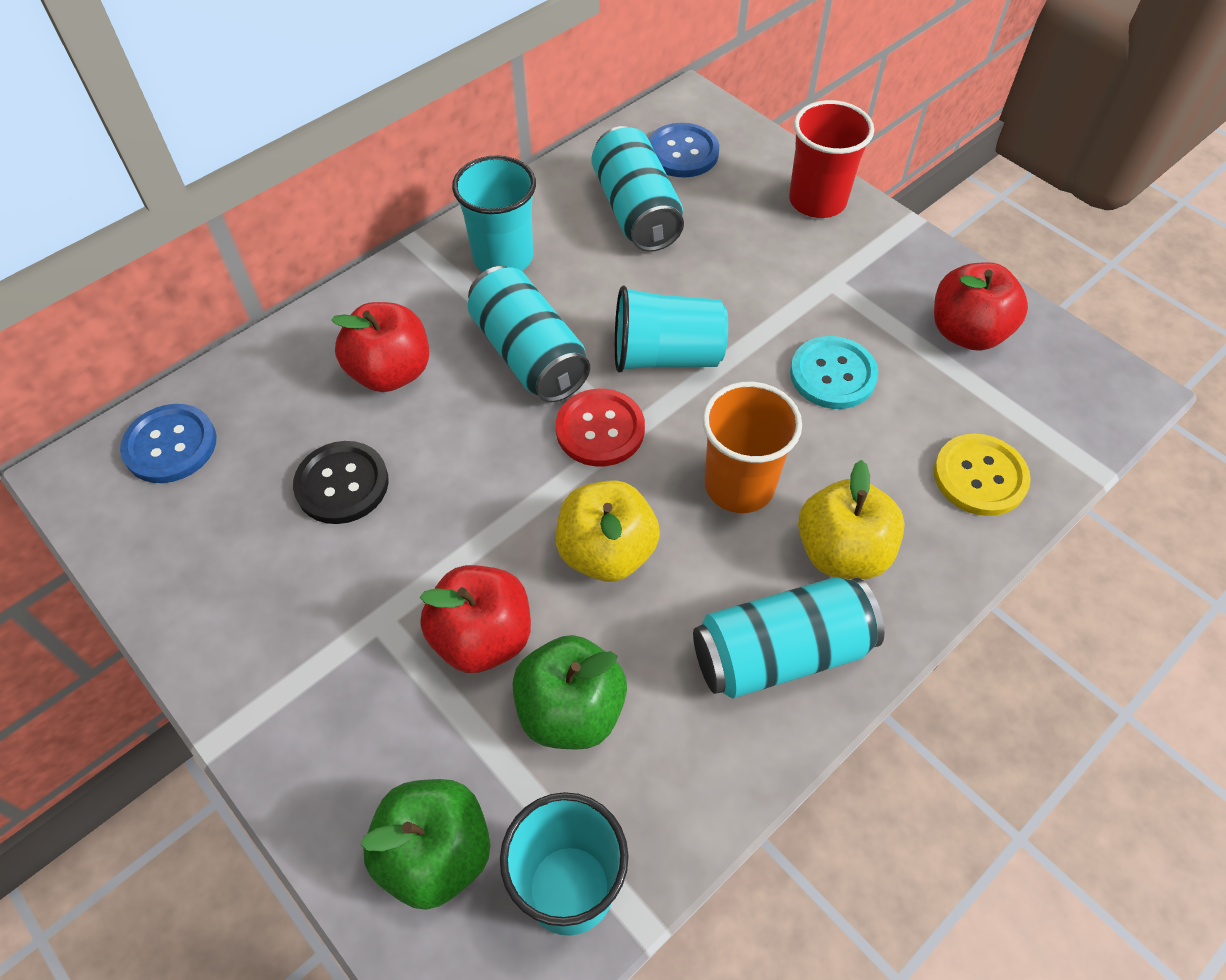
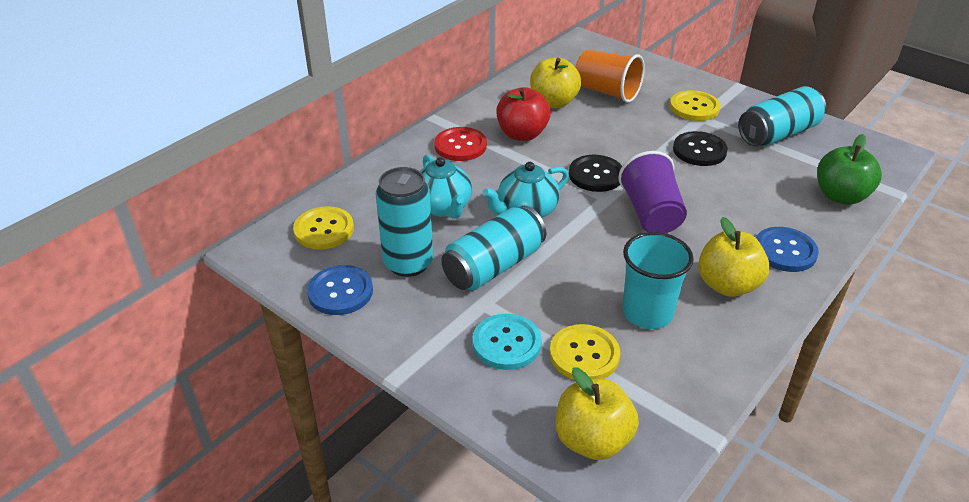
black button: 1 -> 2
green apple: 2 -> 1
purple cup: 0 -> 1
red apple: 3 -> 1
red cup: 1 -> 0
turquoise cup: 3 -> 1
turquoise teapot: 0 -> 2
yellow apple: 2 -> 3
yellow button: 1 -> 3

